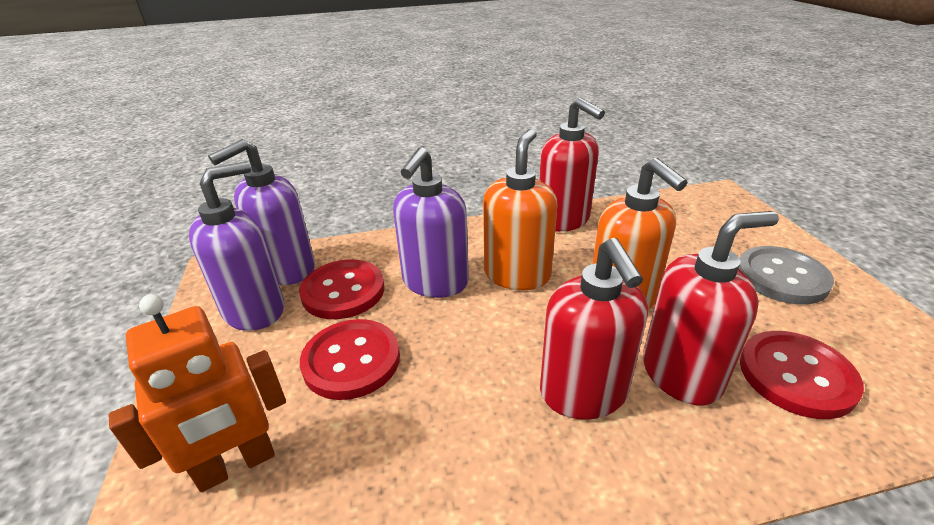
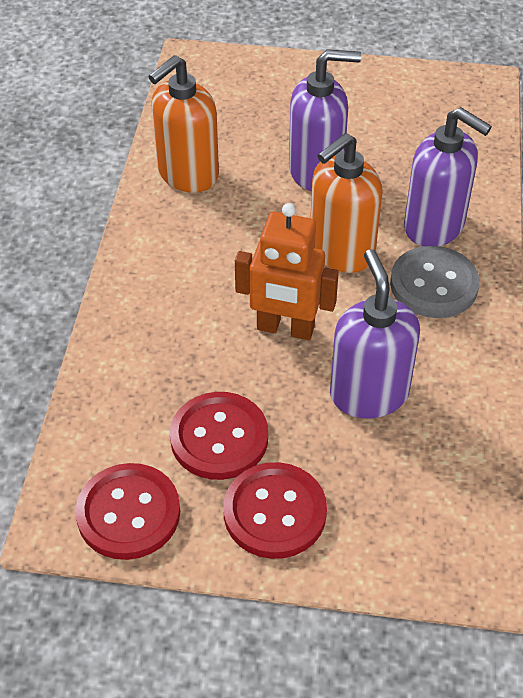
red soap dispenser: 3 -> 0

